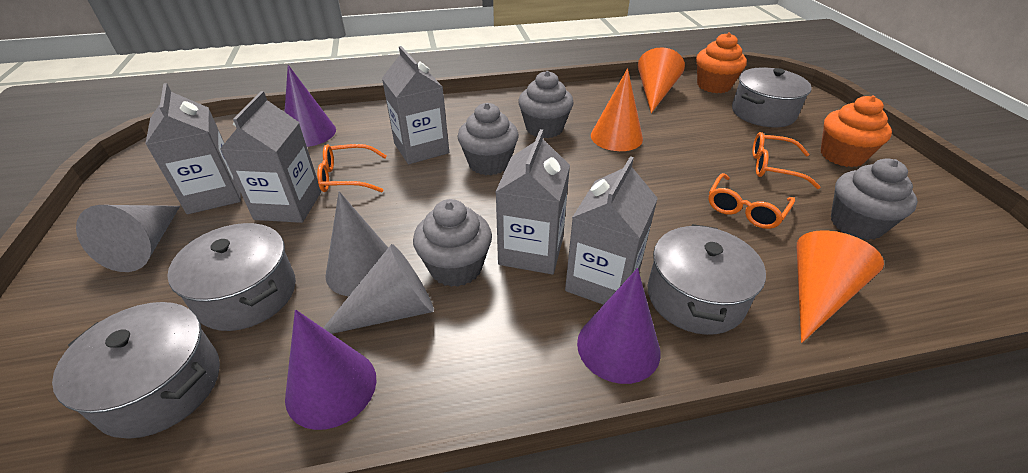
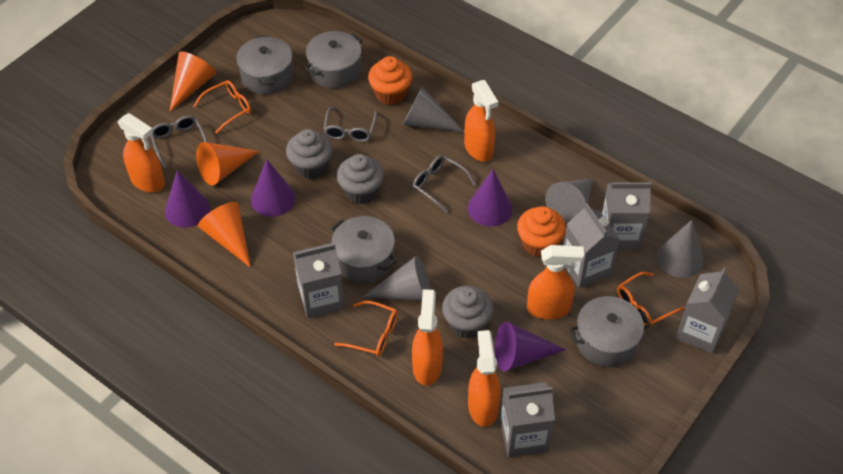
grey cone: 3 -> 4
grey cupcake: 4 -> 3
grey glasses: 0 -> 3
orange spray bottle: 0 -> 5
purple cone: 3 -> 4

